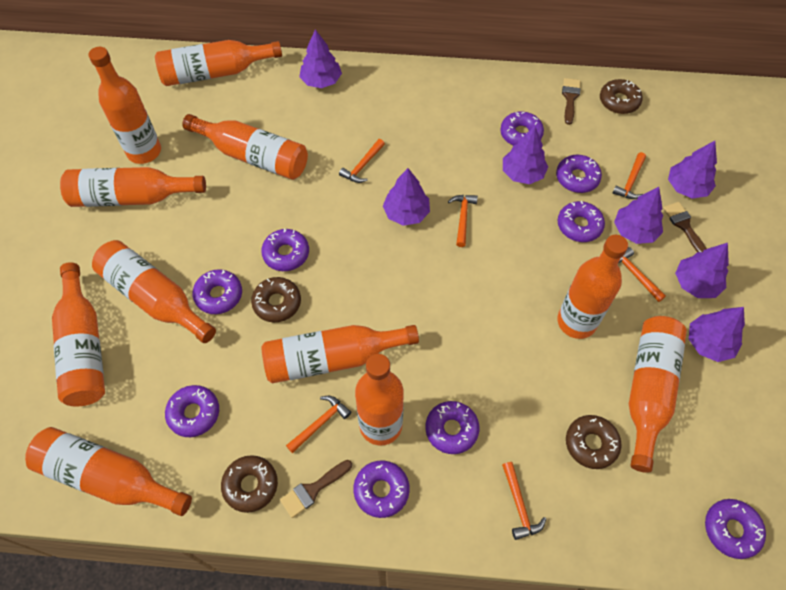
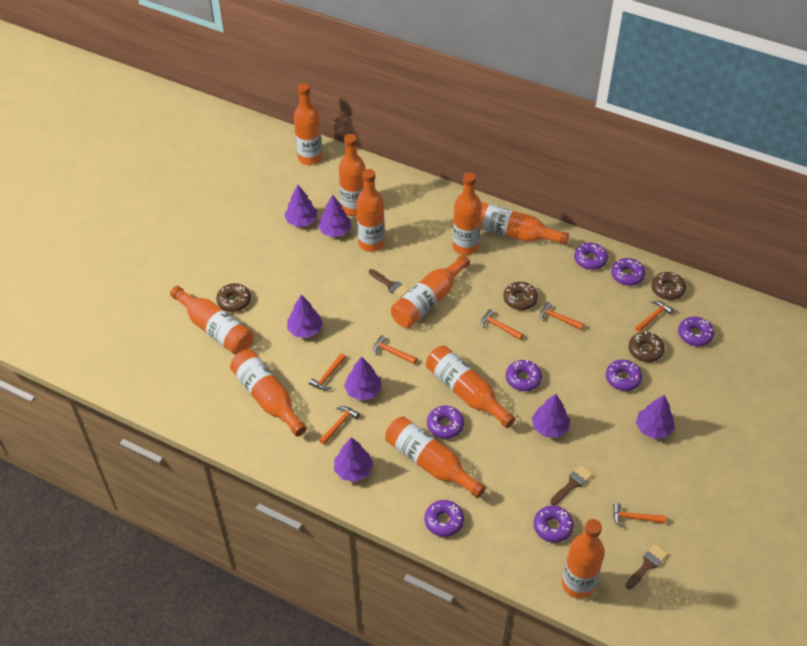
orange hammer: 6 -> 7
purple donut: 9 -> 8

